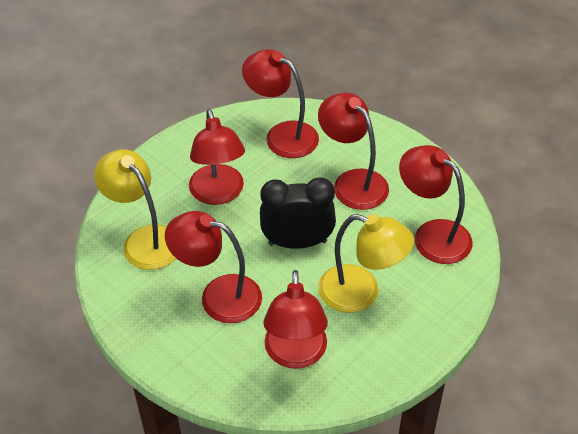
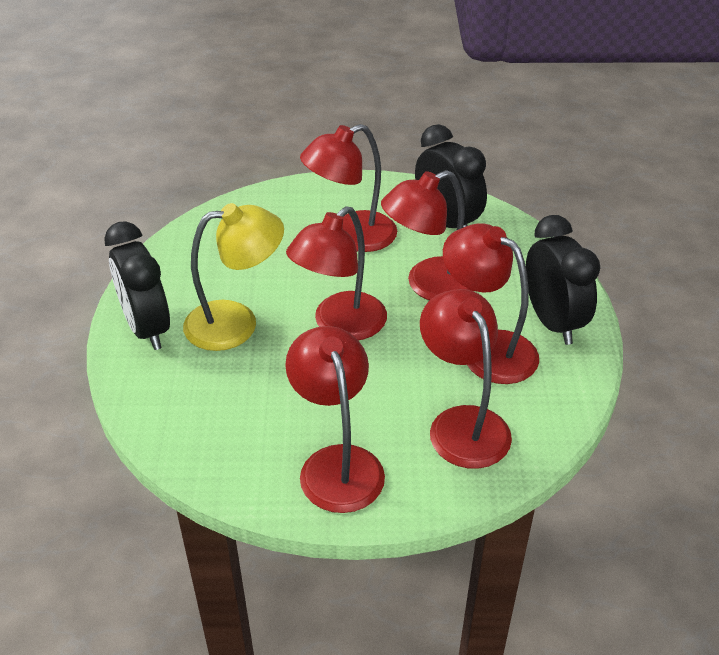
black clock: 1 -> 3
yellow lamp: 2 -> 1

